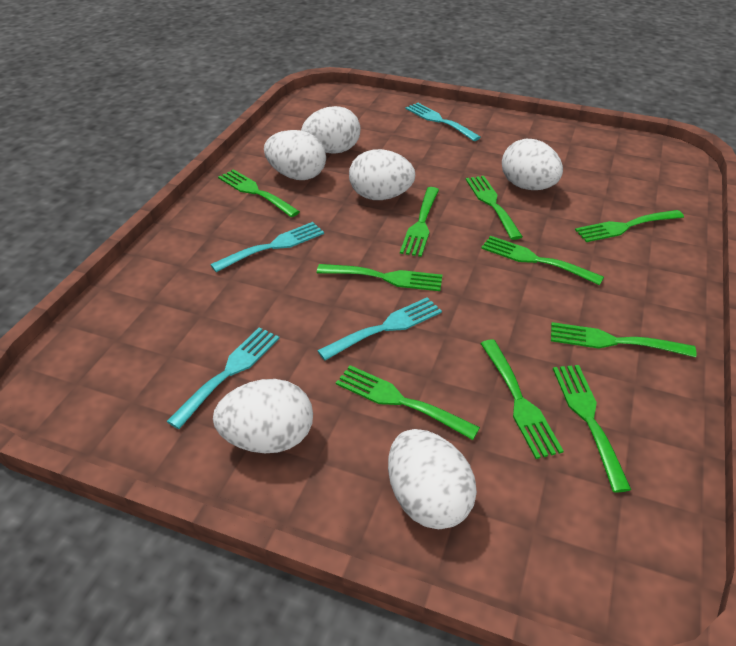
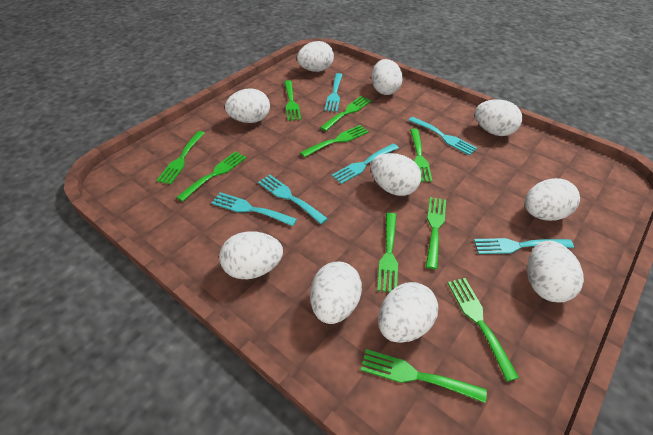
turquoise fork: 4 -> 6
white egg: 6 -> 10

